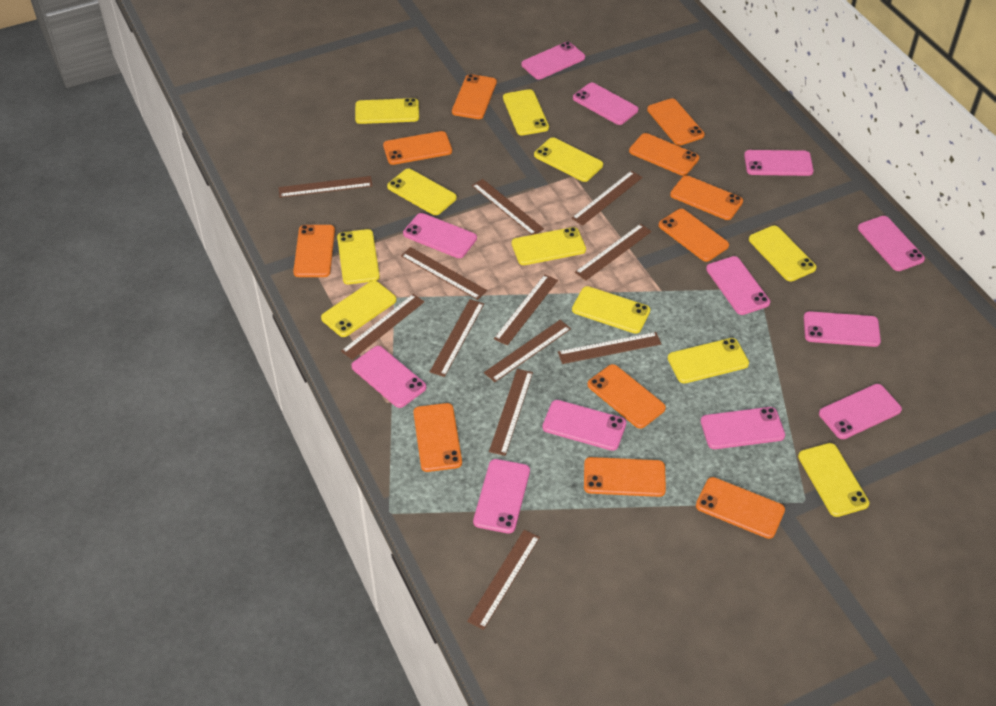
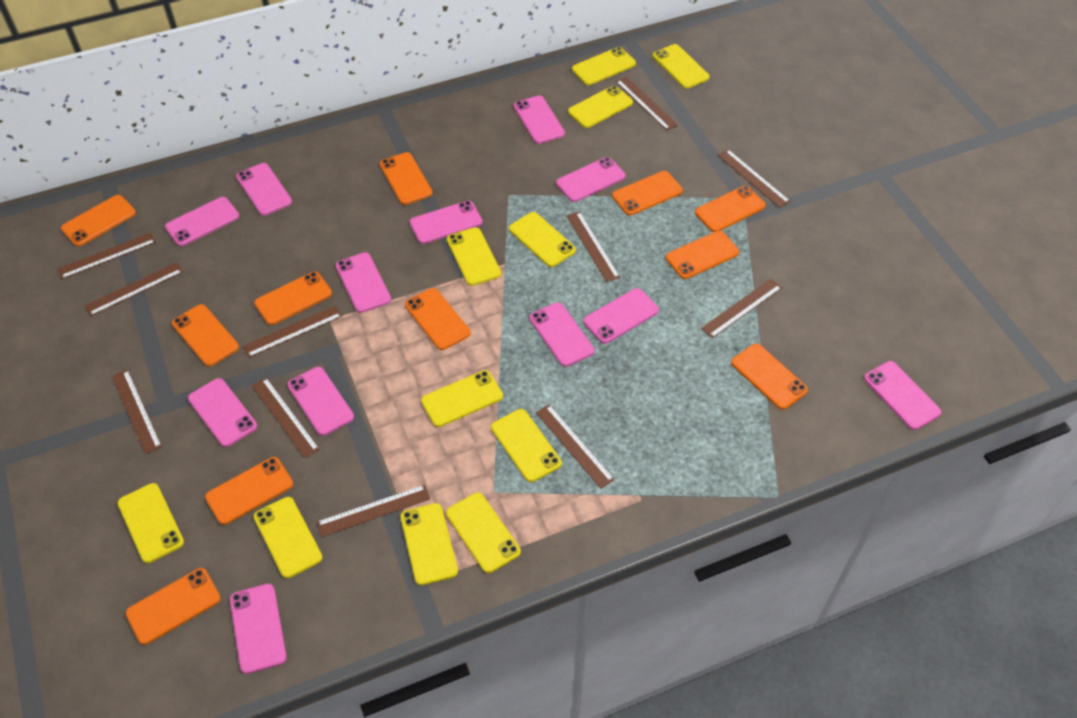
brown ruler: 12 -> 11

